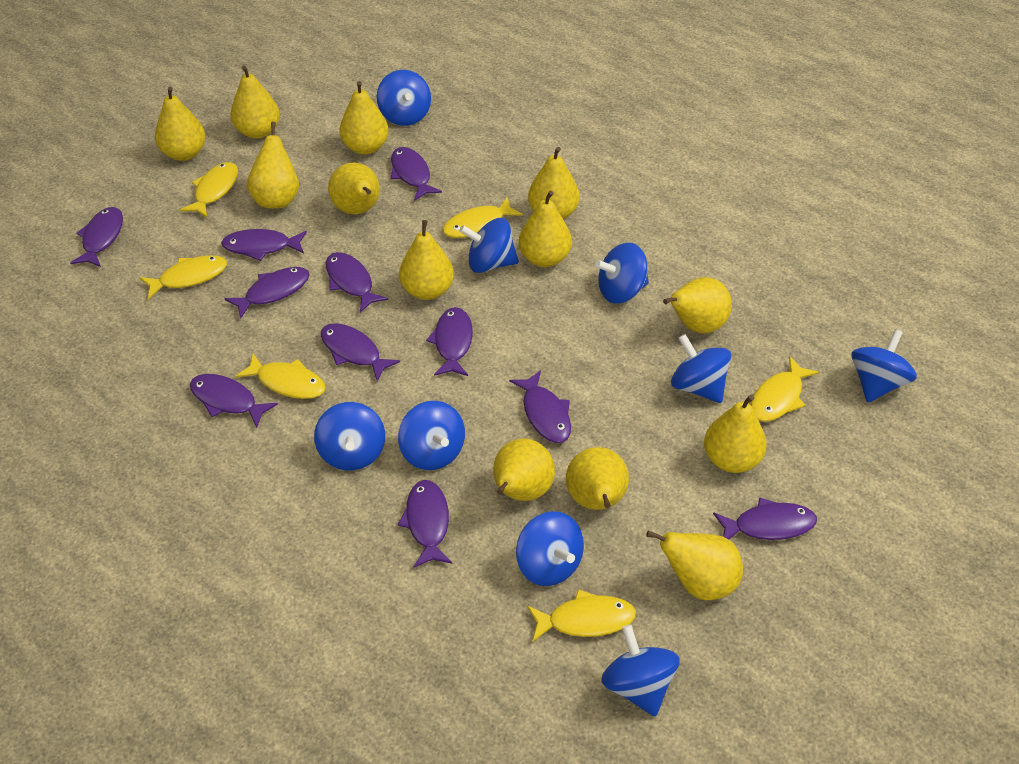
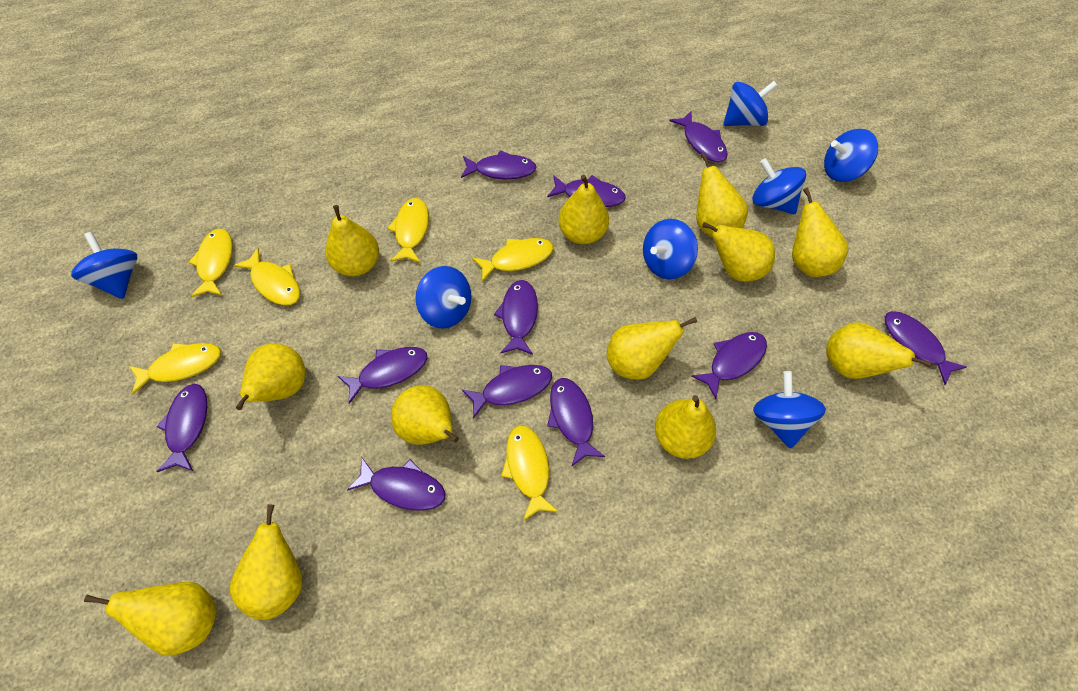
blue spinning top: 9 -> 7
yellow pear: 13 -> 12

